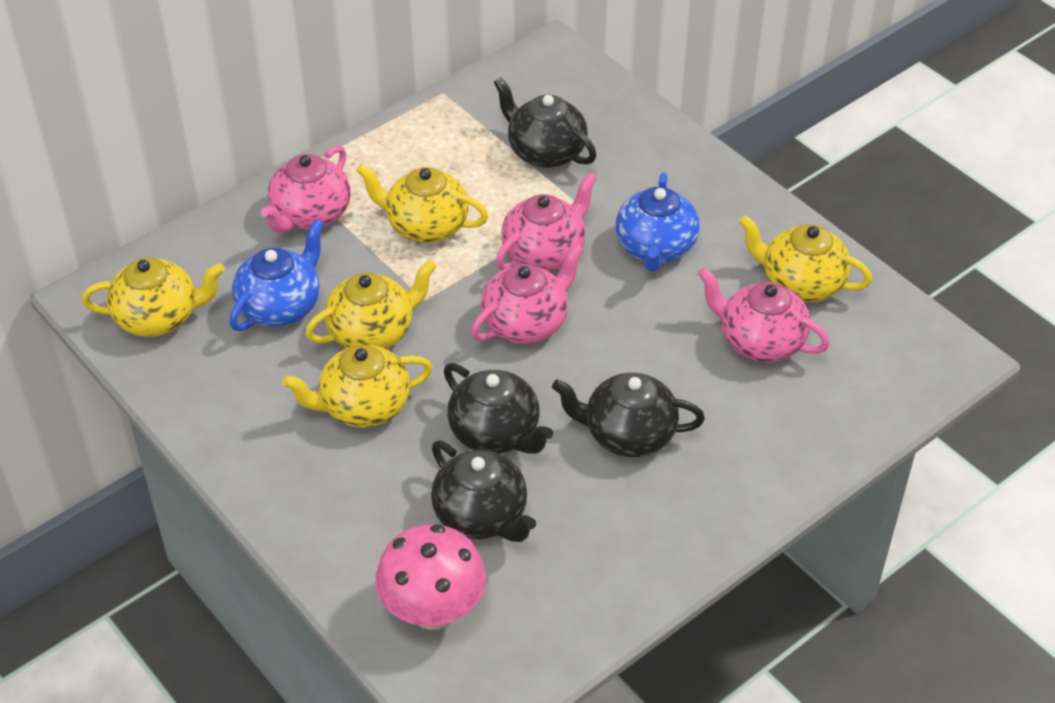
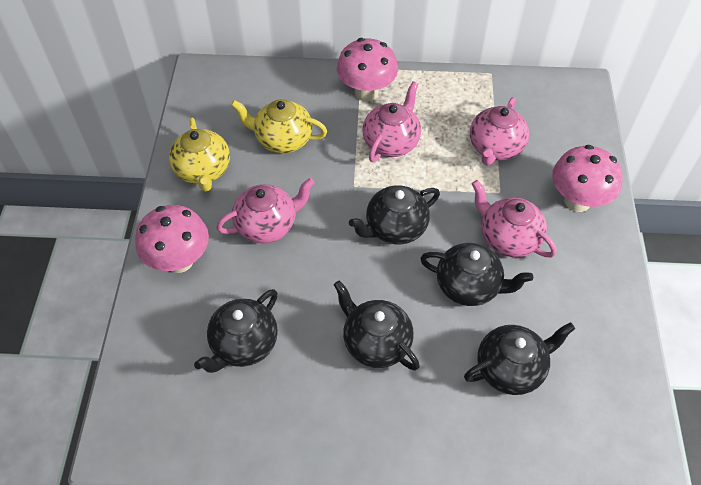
black teapot: 4 -> 5
blue teapot: 2 -> 0
pink mushroom: 1 -> 3
yellow teapot: 5 -> 2

